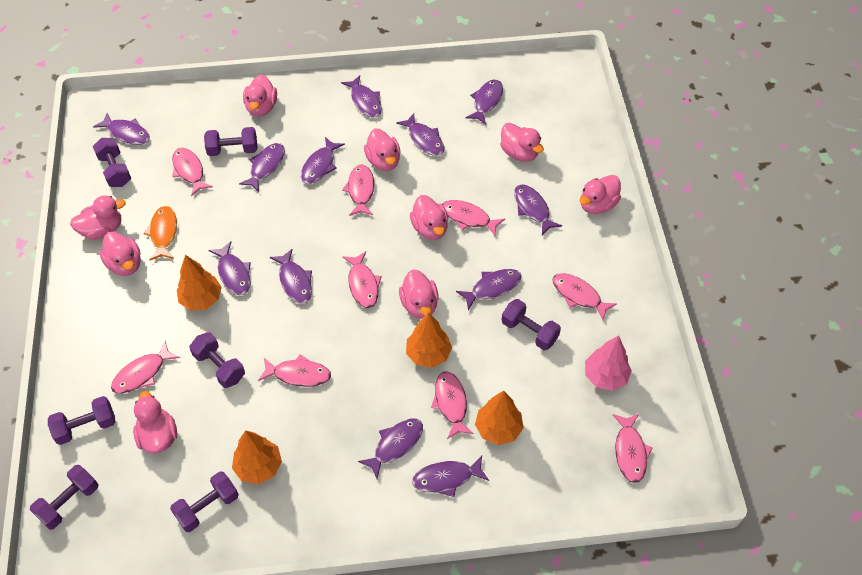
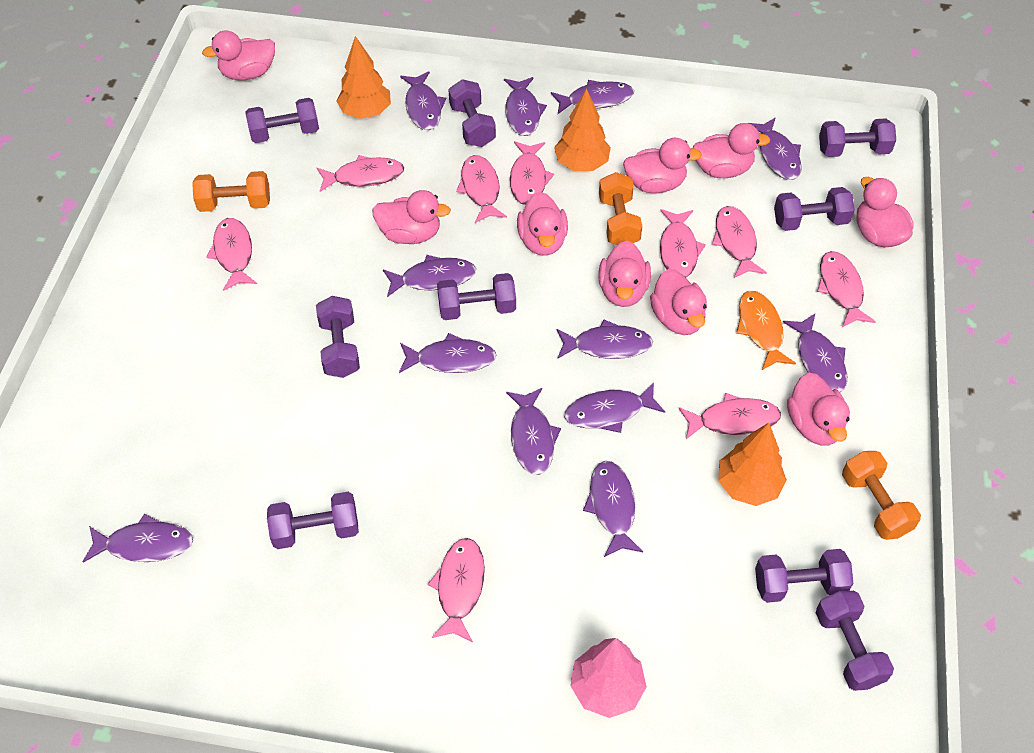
orange dumbbell: 0 -> 3
orange tree: 4 -> 3
purple dumbbell: 7 -> 9

